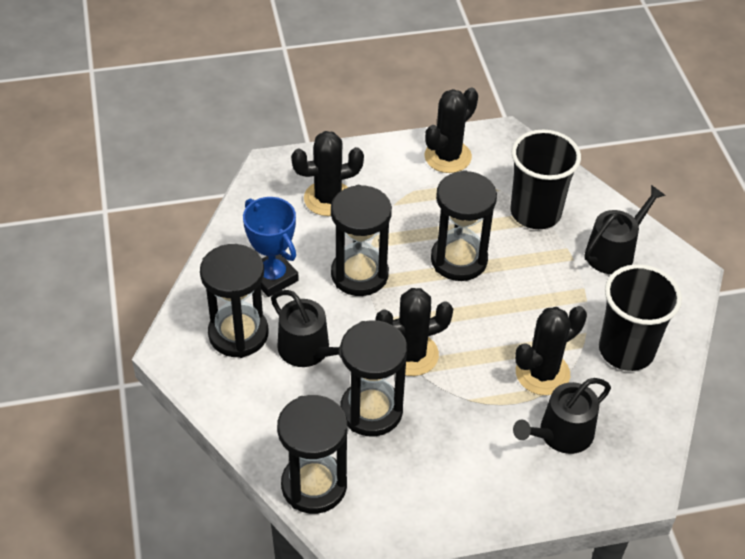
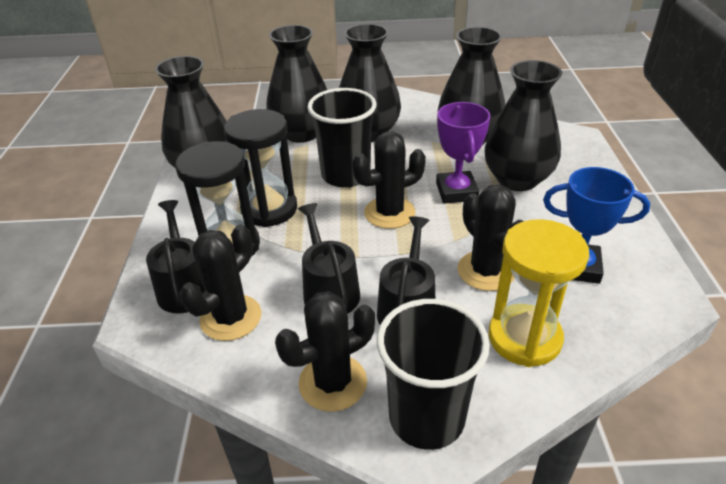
black hourglass: 5 -> 2
black vase: 0 -> 5
purple trophy: 0 -> 1
yellow hourglass: 0 -> 1

